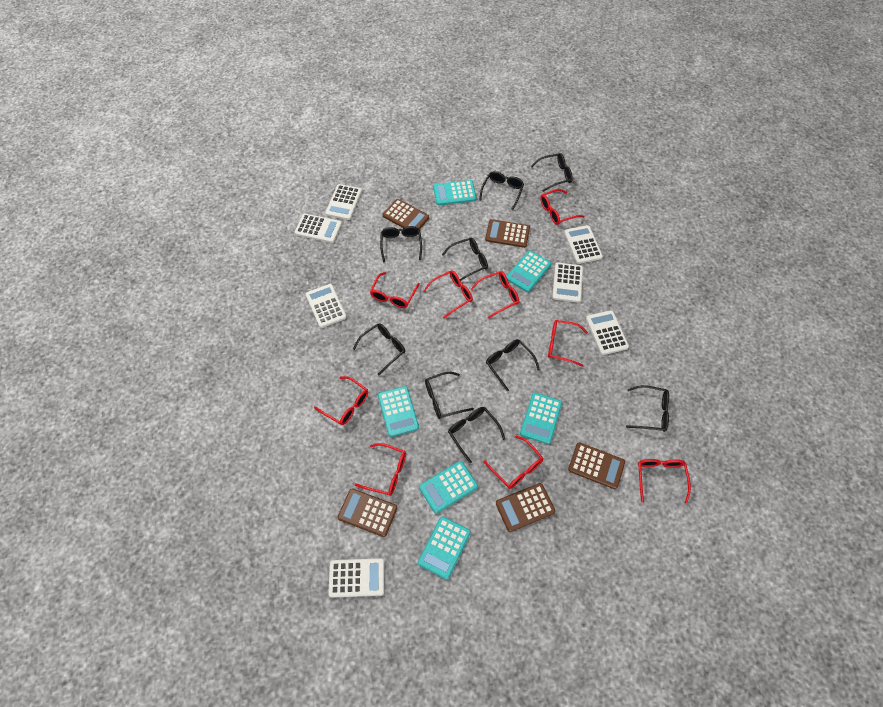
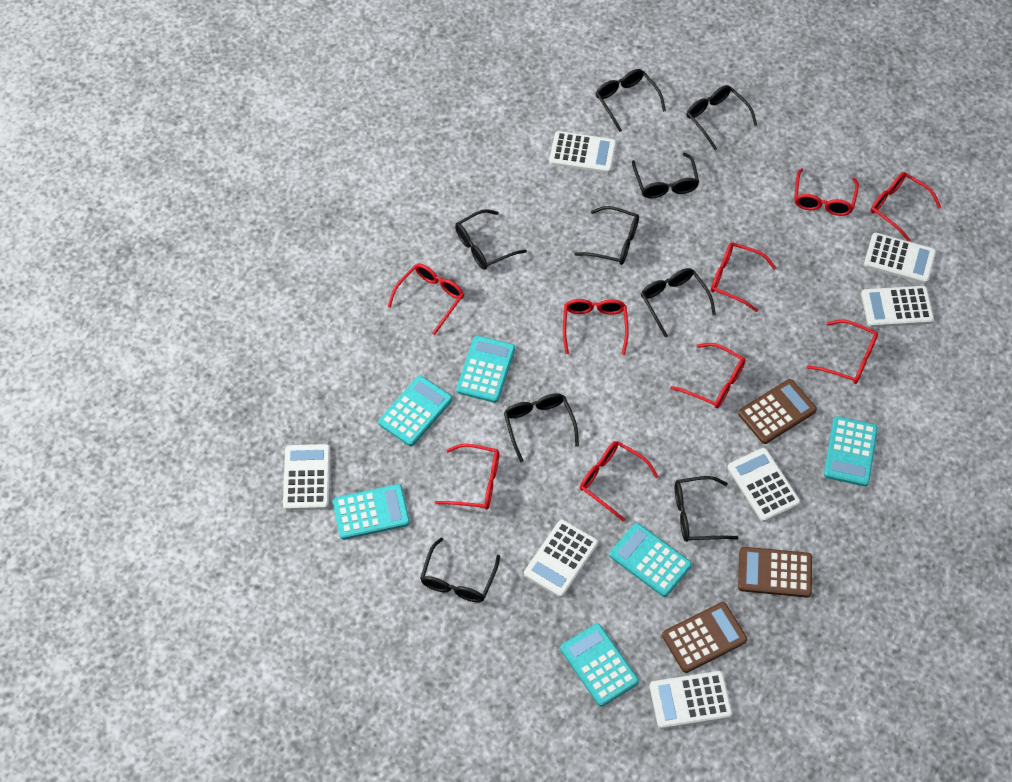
brown calculator: 5 -> 3

